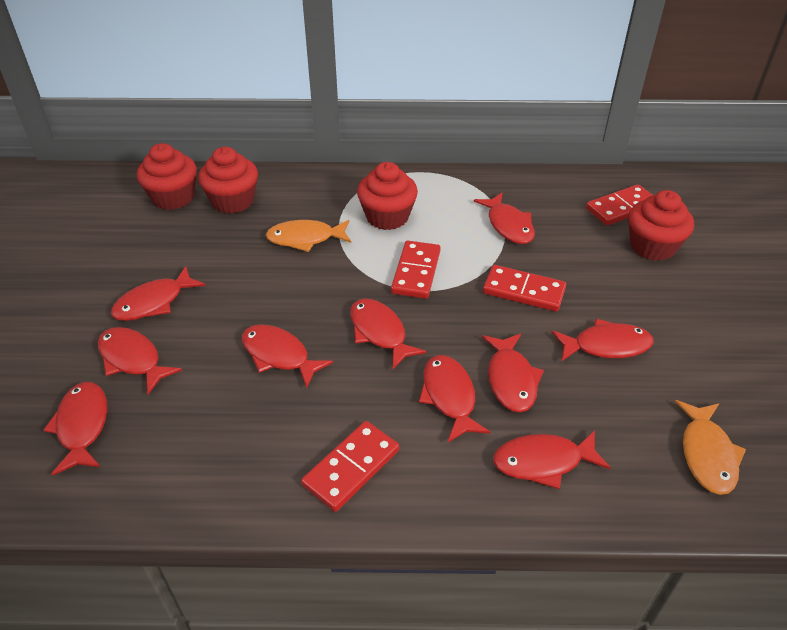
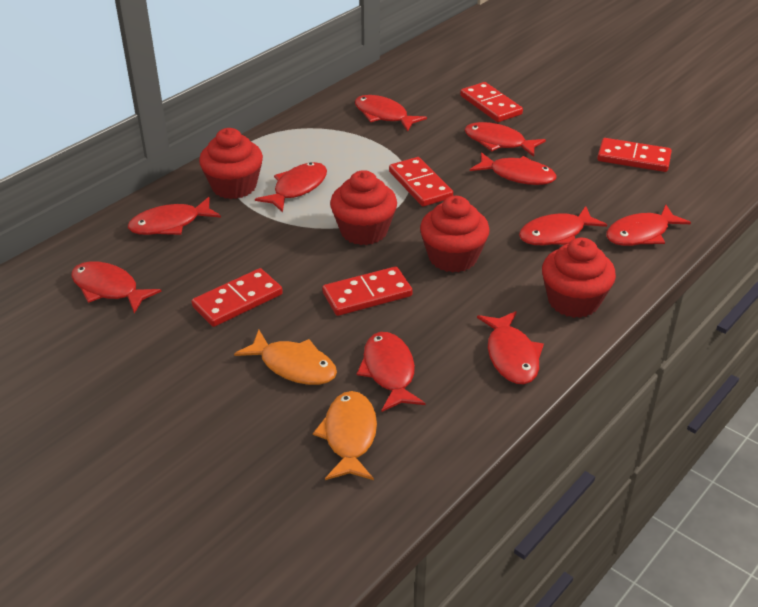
red domino: 4 -> 5

